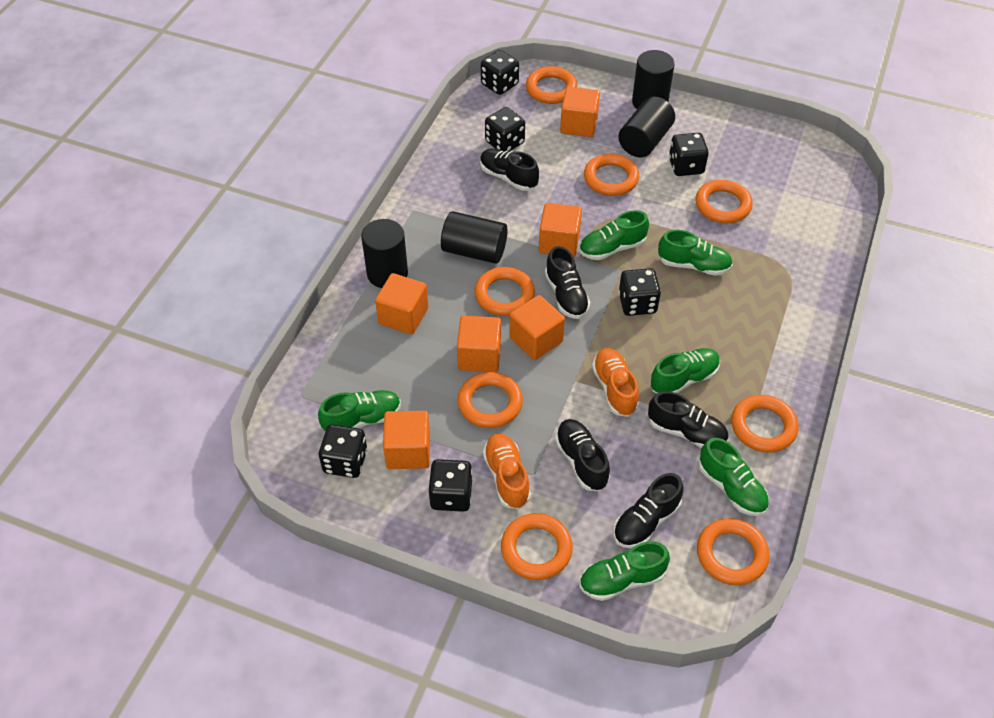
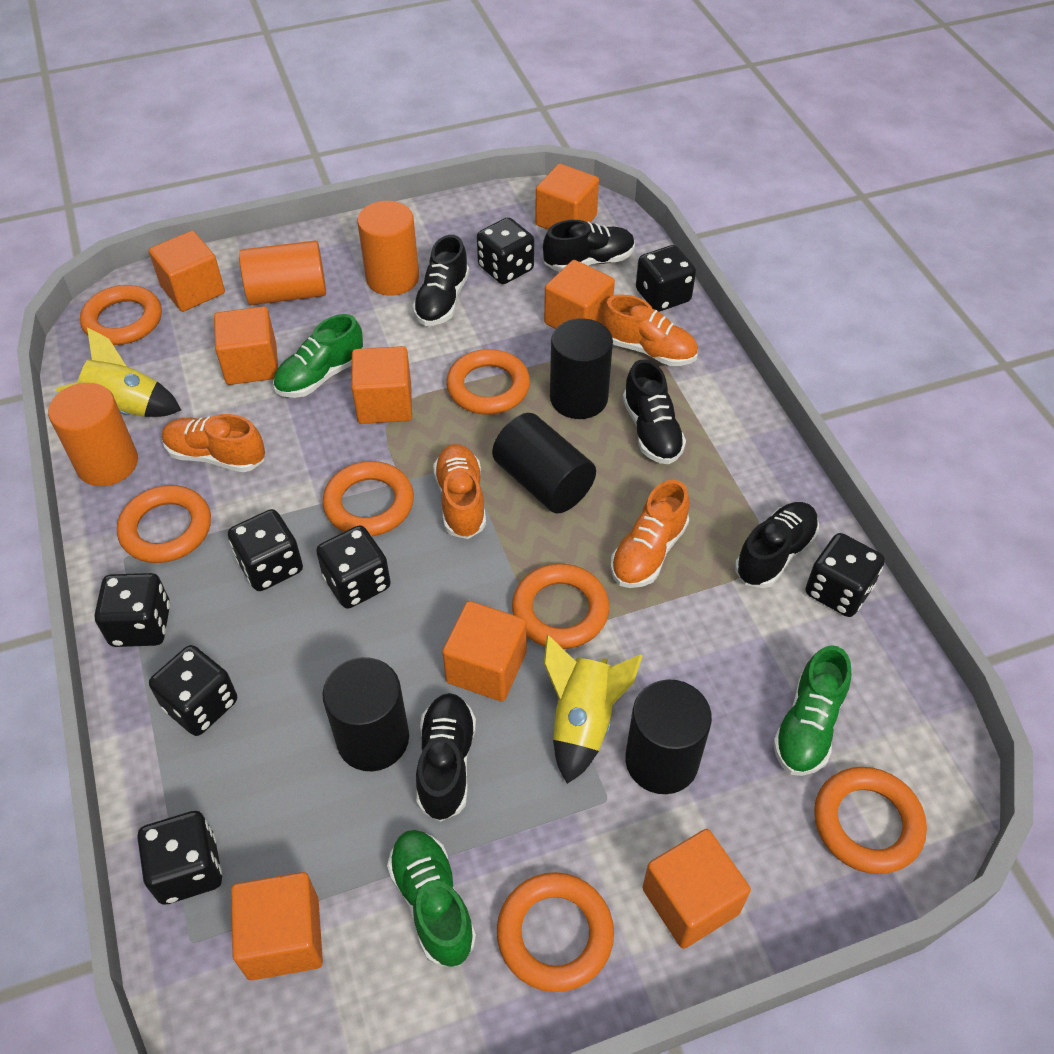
black dice: 6 -> 8
green shoe: 6 -> 3
orange cube: 6 -> 8
orange cylinder: 0 -> 3
orange ring: 8 -> 7
orange shoe: 2 -> 4
yellow rocket: 0 -> 2

